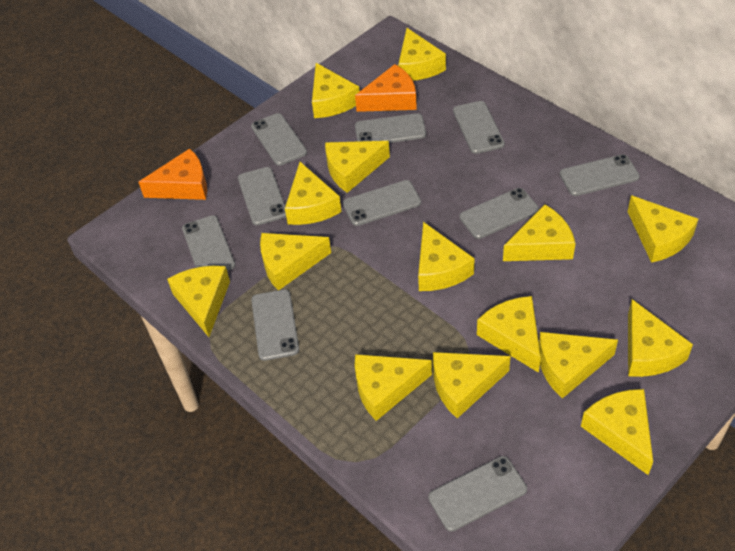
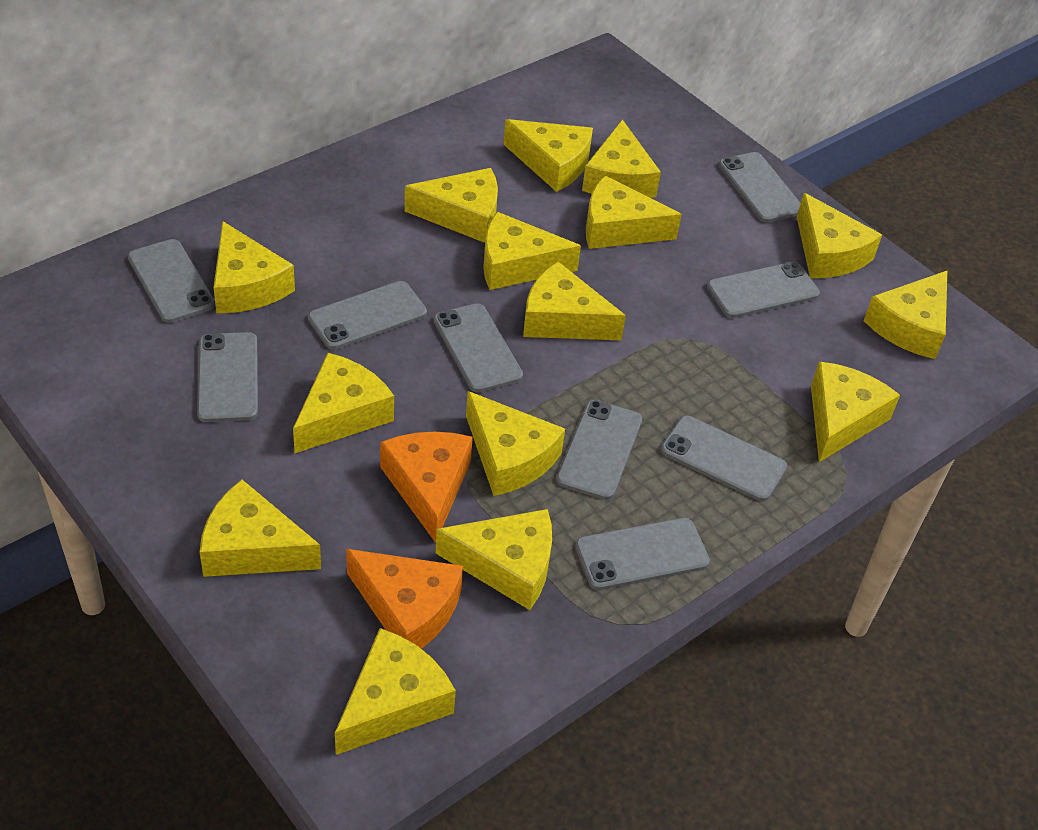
grey phone: 10 -> 9

